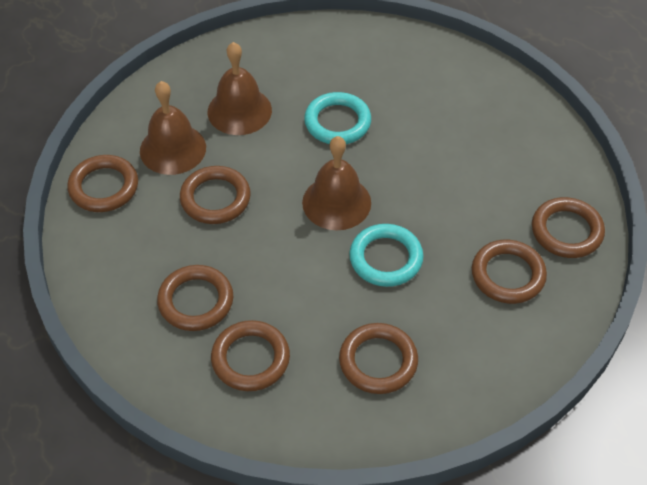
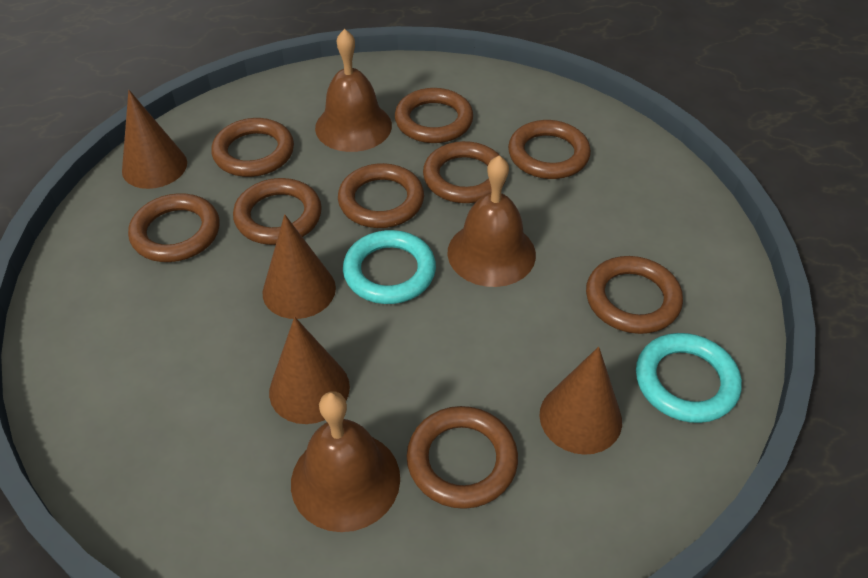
brown cone: 0 -> 4
brown ring: 7 -> 9

